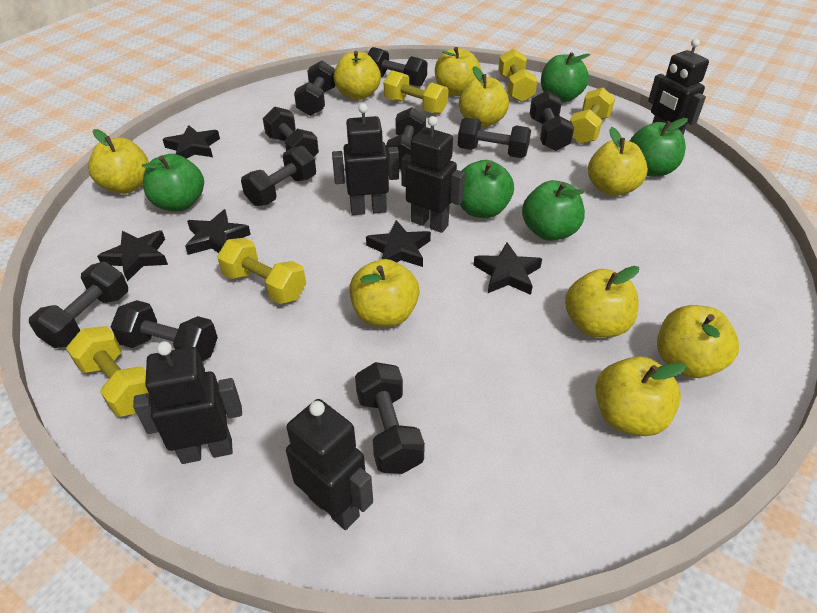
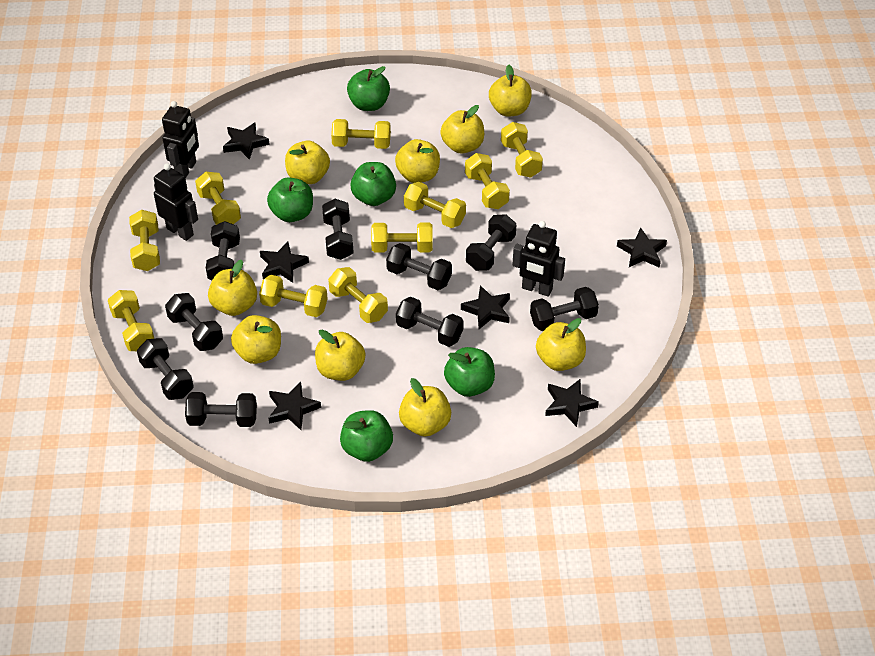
black dumbbell: 10 -> 9
black robot: 5 -> 3
black star: 5 -> 6
yellow dumbbell: 5 -> 10

